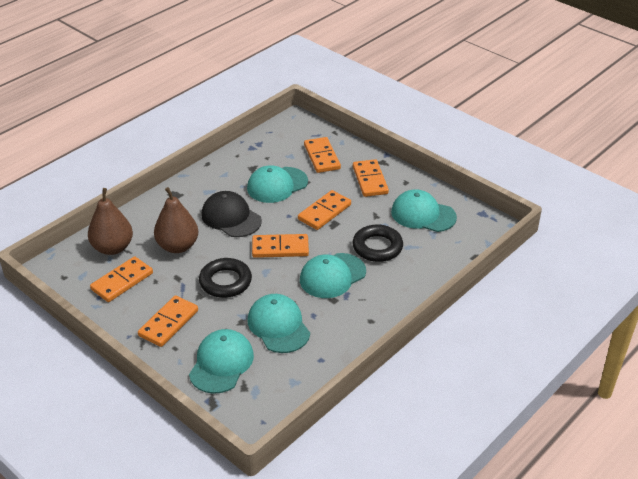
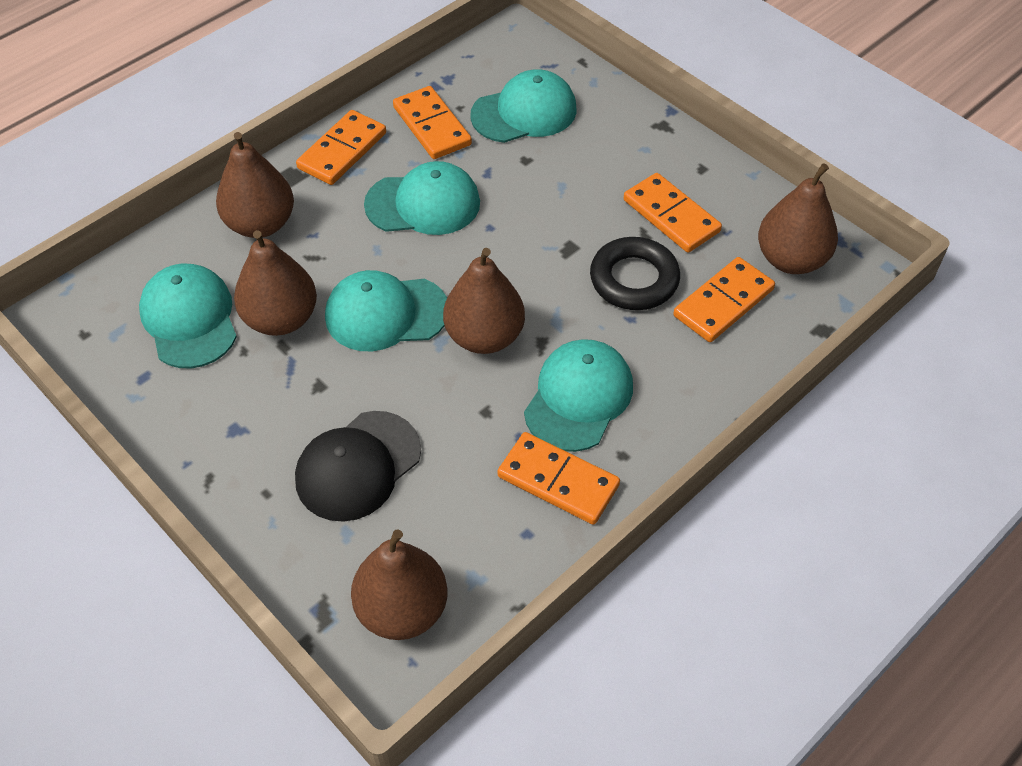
black ring: 2 -> 1
brown pear: 2 -> 5
orange domino: 6 -> 5

